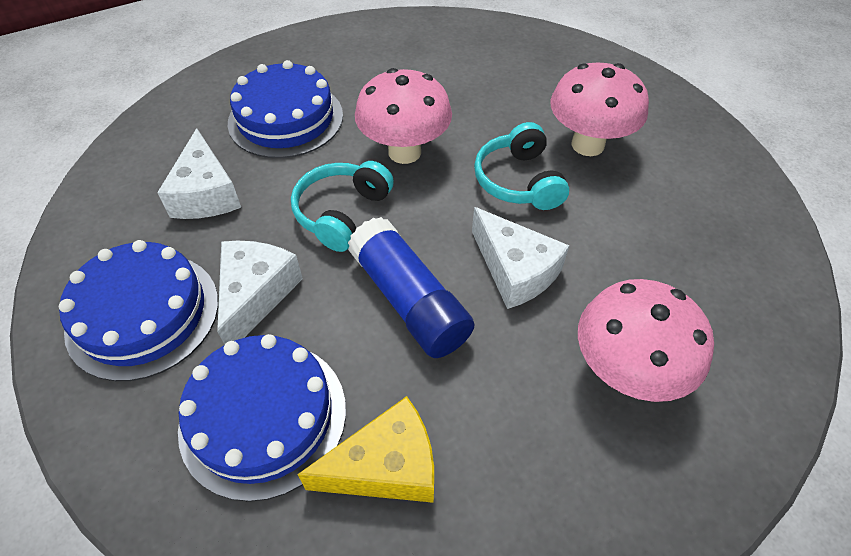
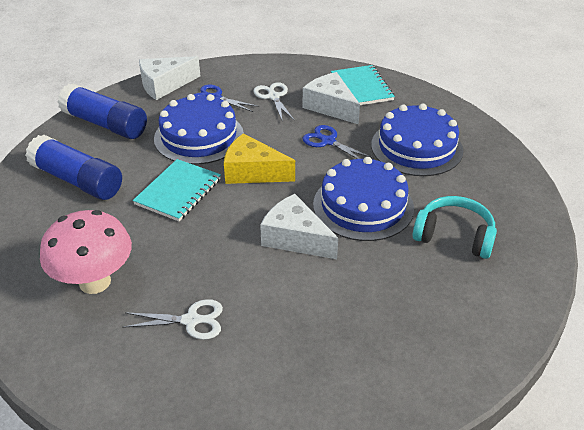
blue glue stick: 1 -> 2
blue scissors: 0 -> 2
pink mushroom: 3 -> 1
turquoise headphones: 2 -> 1
turquoise notebook: 0 -> 2
white scissors: 0 -> 2

